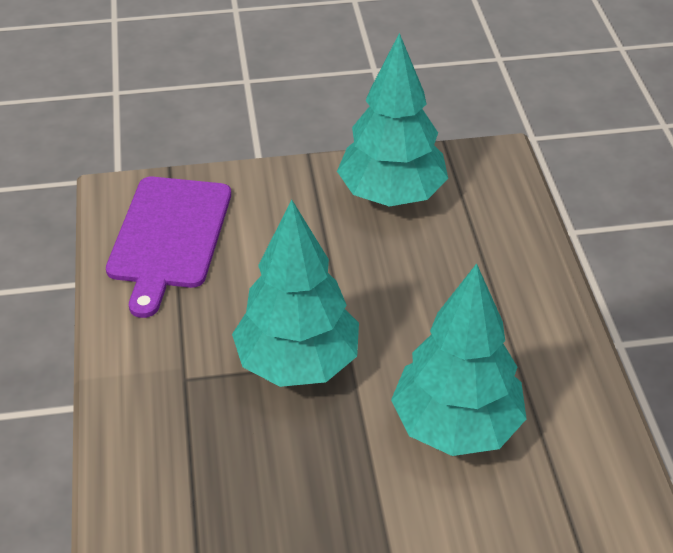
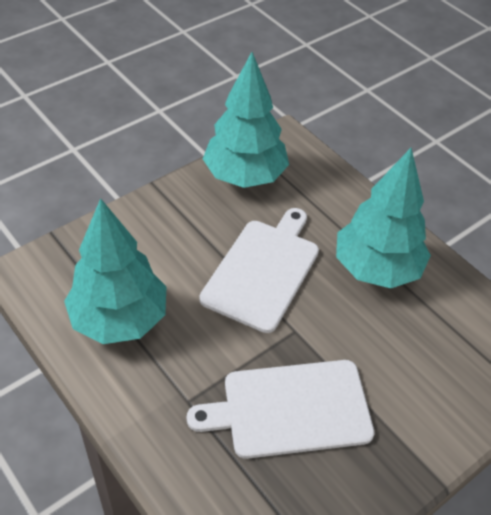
purple cutting board: 1 -> 0
white cutting board: 0 -> 2

